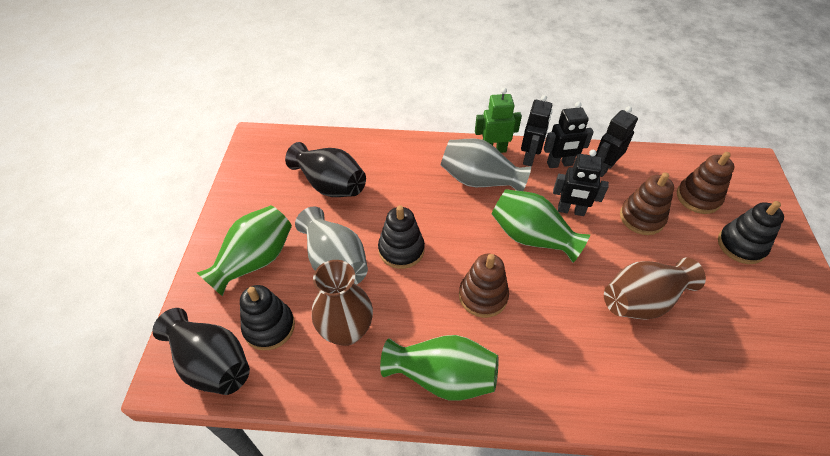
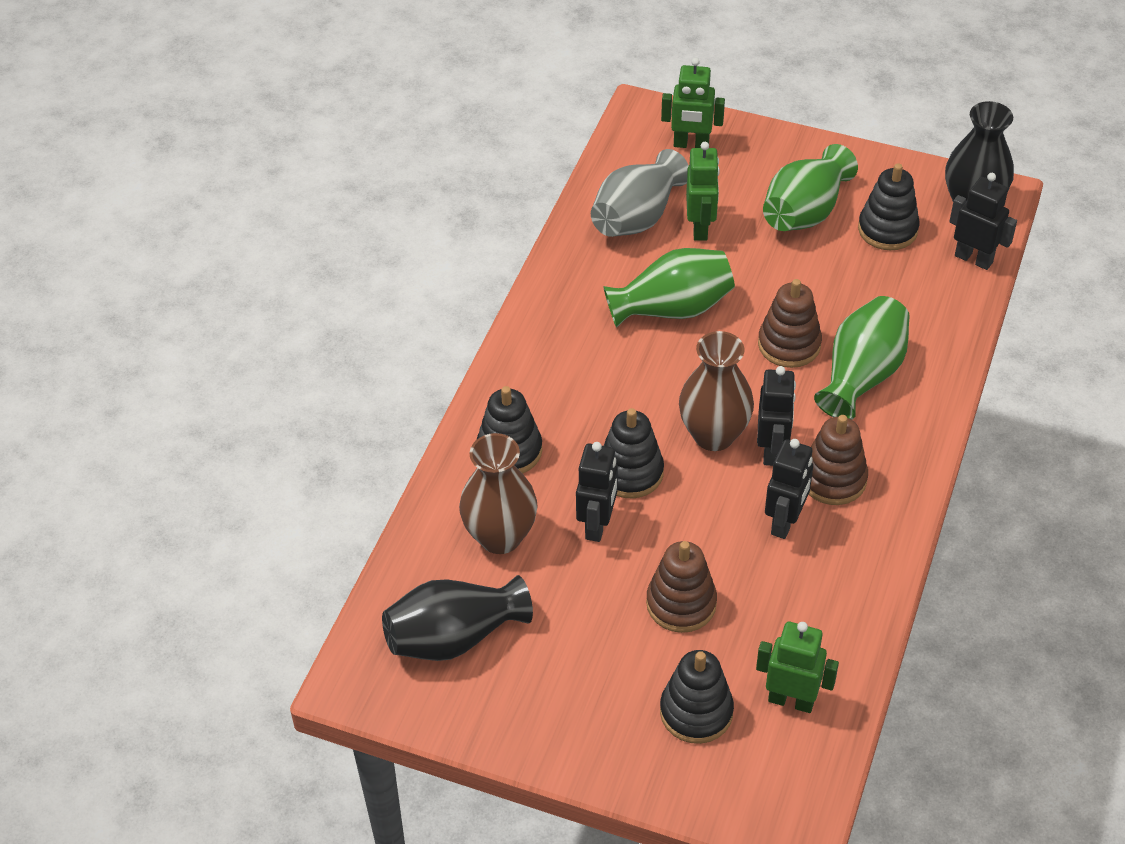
black stacking toy: 3 -> 4
green robot: 1 -> 3
grey vase: 2 -> 1

